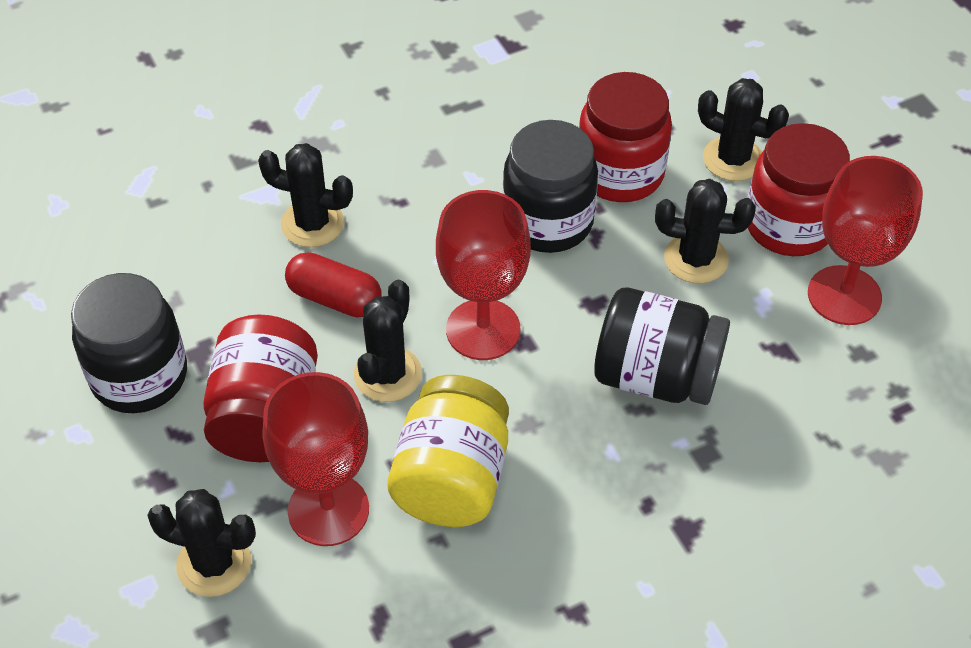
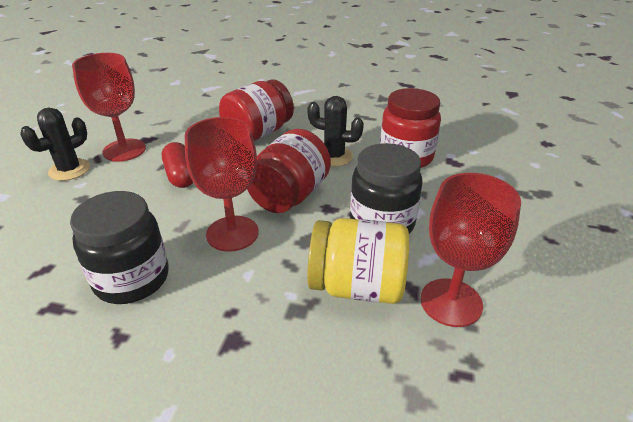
black cactus: 5 -> 2
black jar: 3 -> 2

